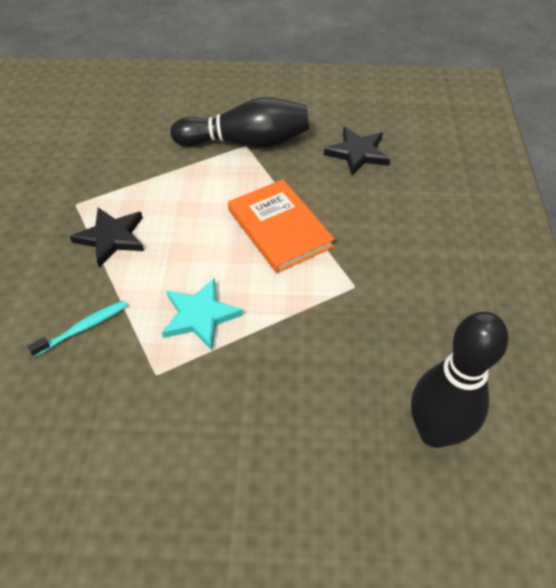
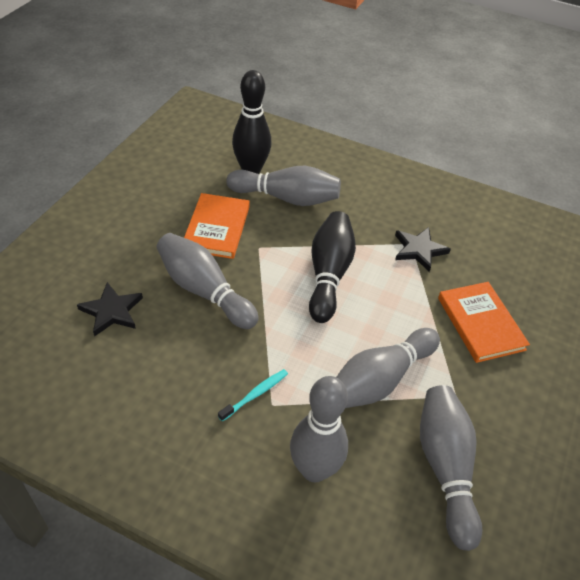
grey bowling pin: 0 -> 5
orange book: 1 -> 2
turquoise star: 1 -> 0

